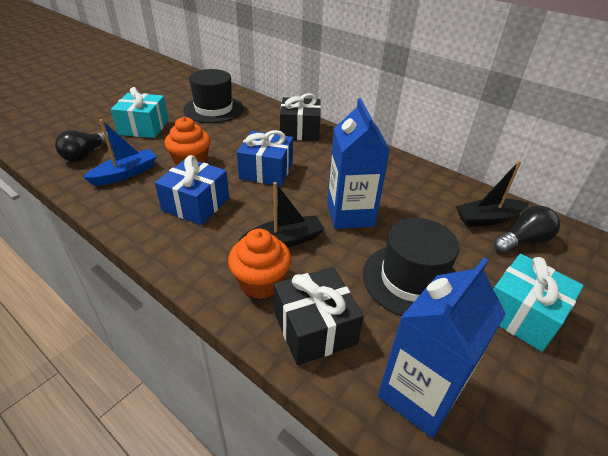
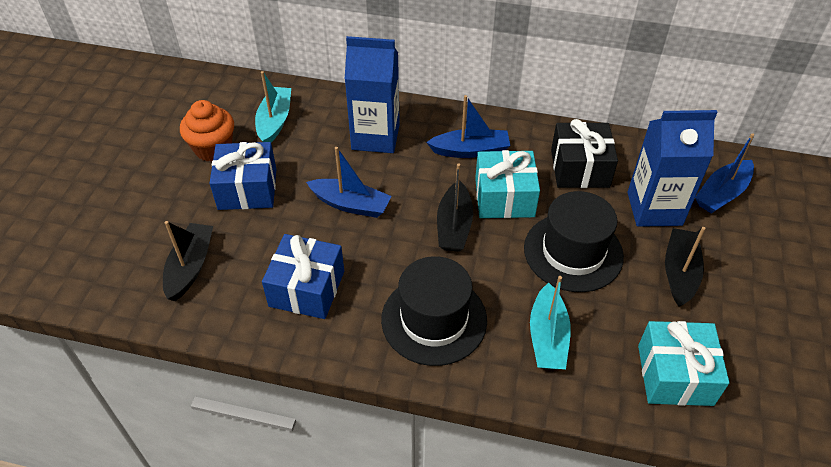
black boat: 2 -> 3
black gift: 2 -> 1
black light bulb: 2 -> 0
blue boat: 1 -> 3
orange cupcake: 2 -> 1
turquoise boat: 0 -> 2

